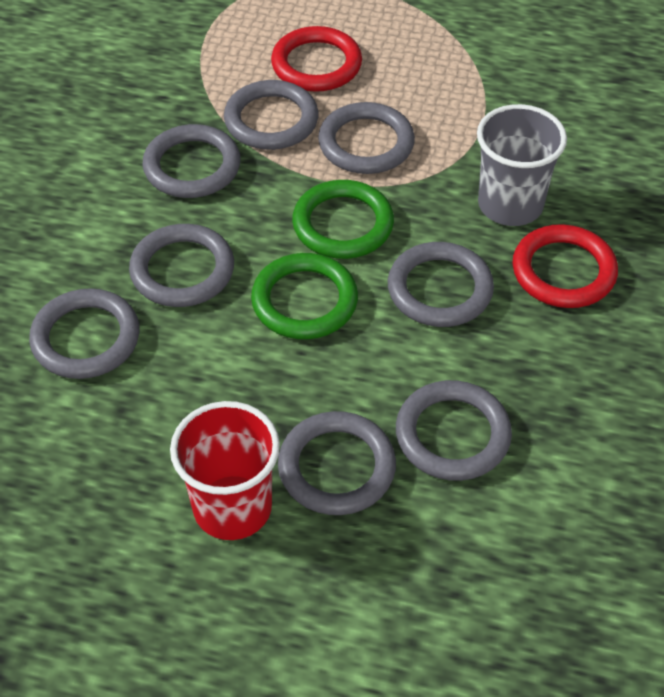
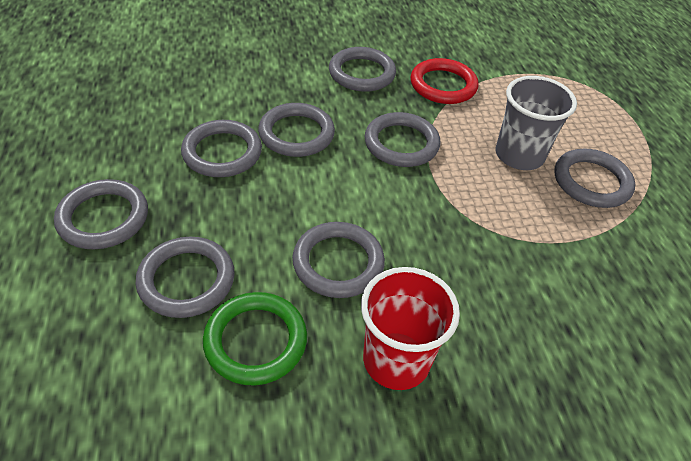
green ring: 2 -> 1
red ring: 2 -> 1

